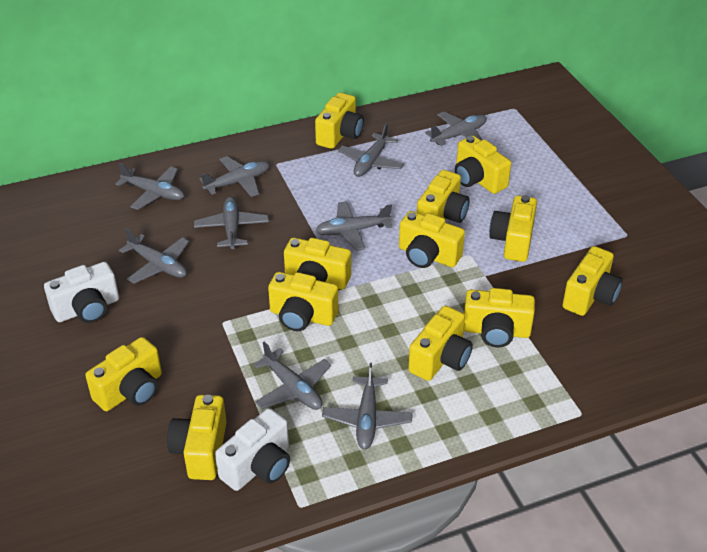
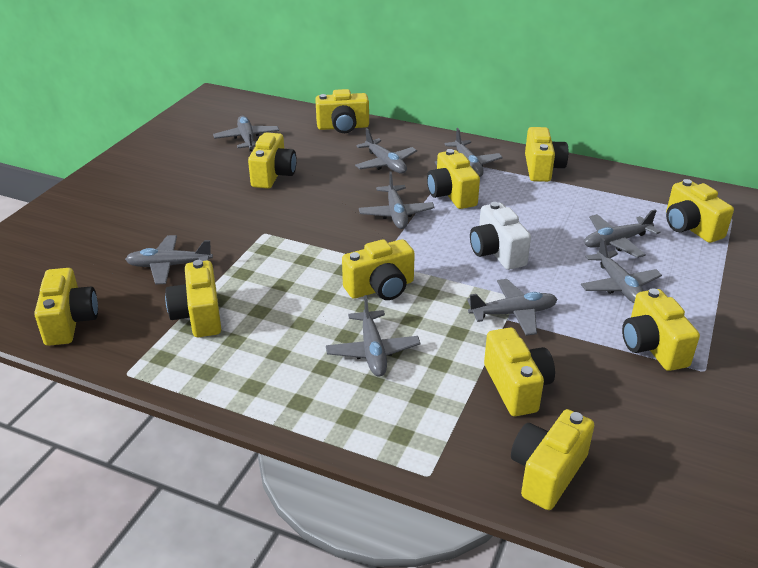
white camera: 2 -> 1
yellow camera: 12 -> 11

